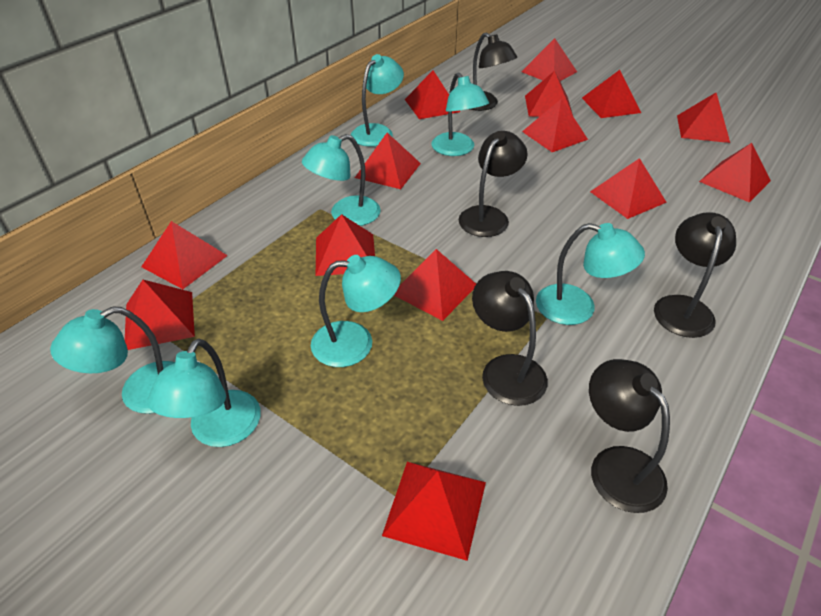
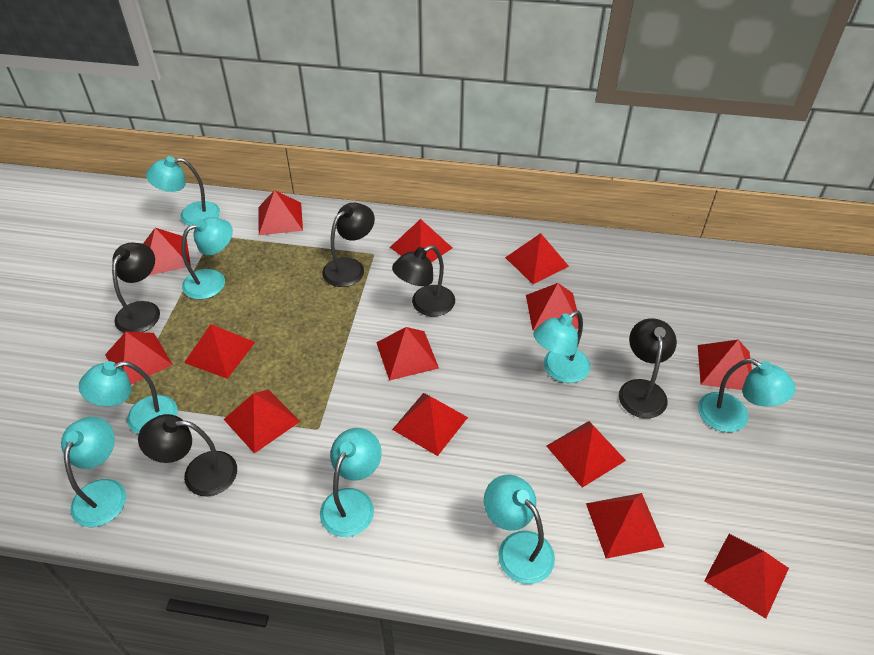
turquoise lamp: 7 -> 8

